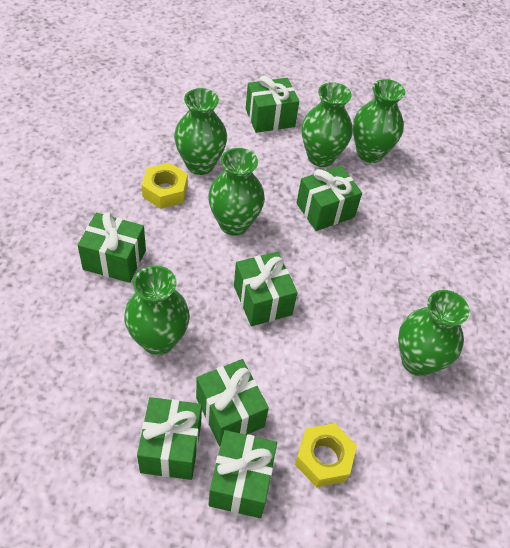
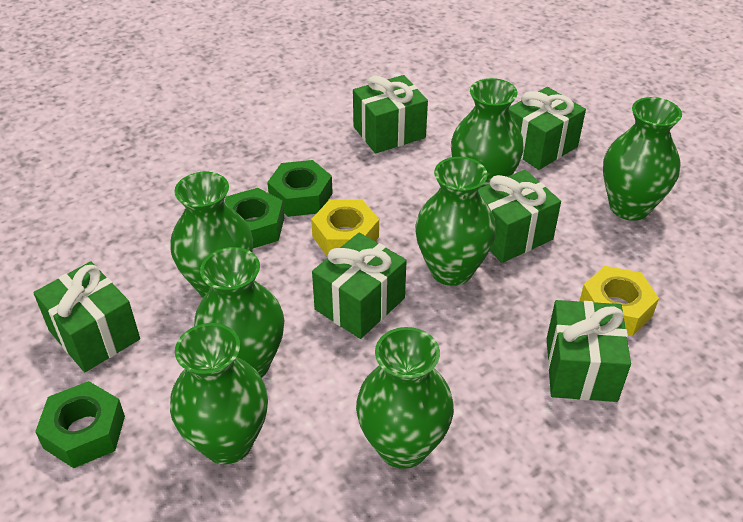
green gift: 7 -> 6
green nut: 0 -> 3
green vase: 6 -> 7

